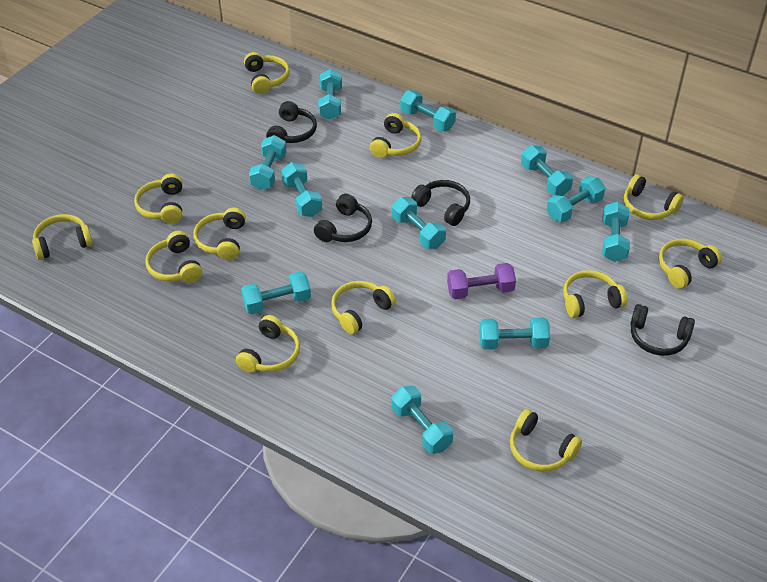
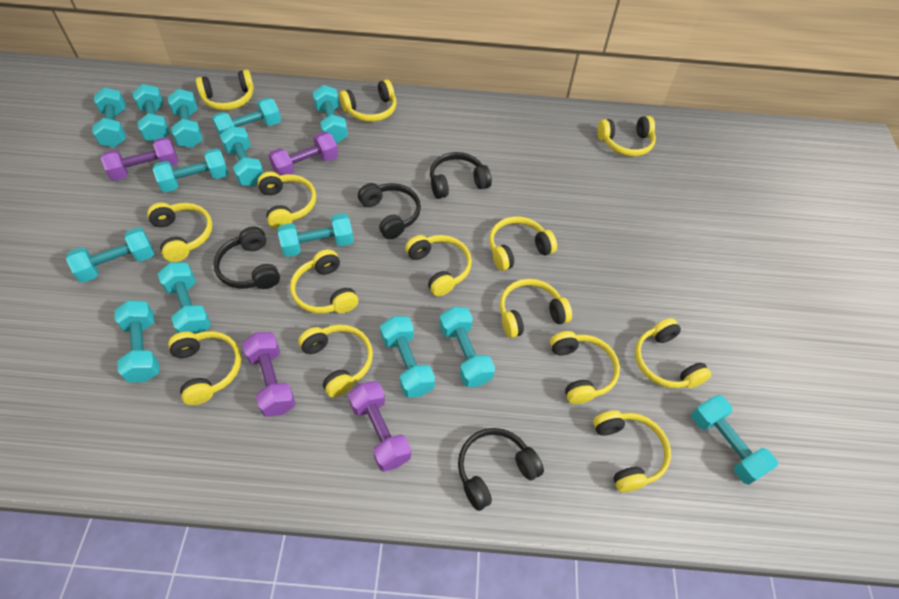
purple dumbbell: 1 -> 4
turquoise dumbbell: 11 -> 14
yellow headphones: 12 -> 14

